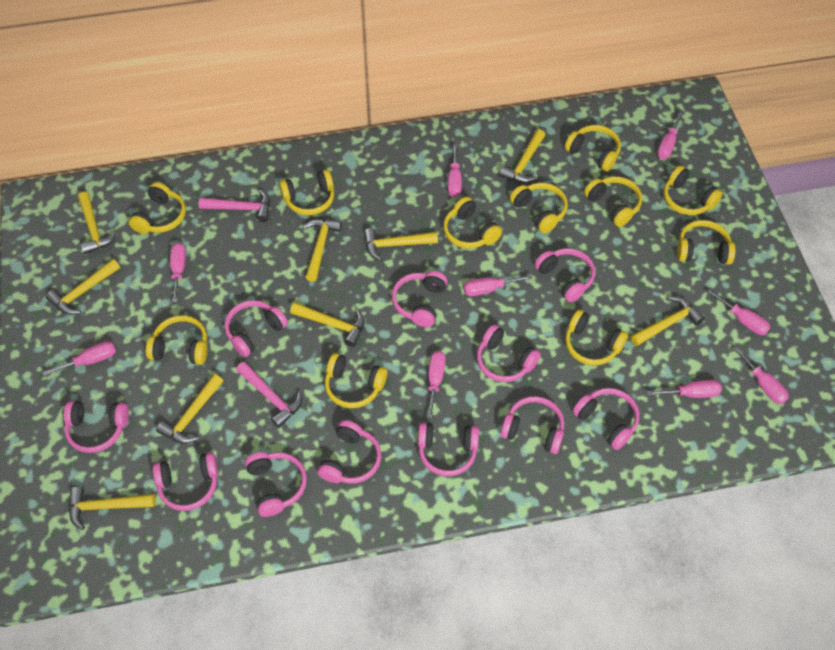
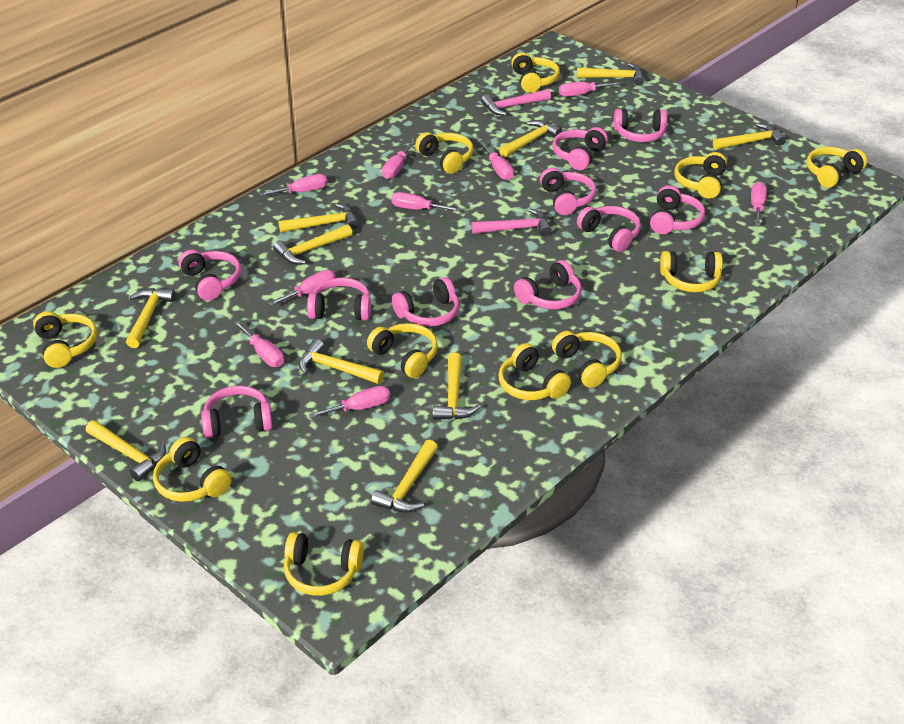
pink headphones: 11 -> 10
yellow hammer: 9 -> 10

